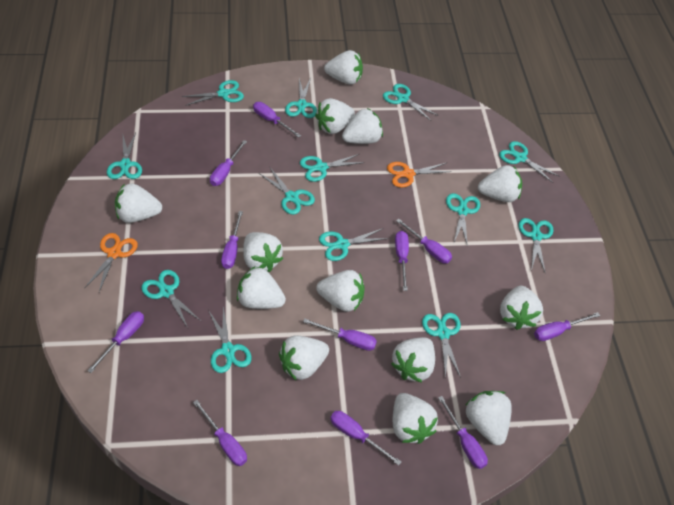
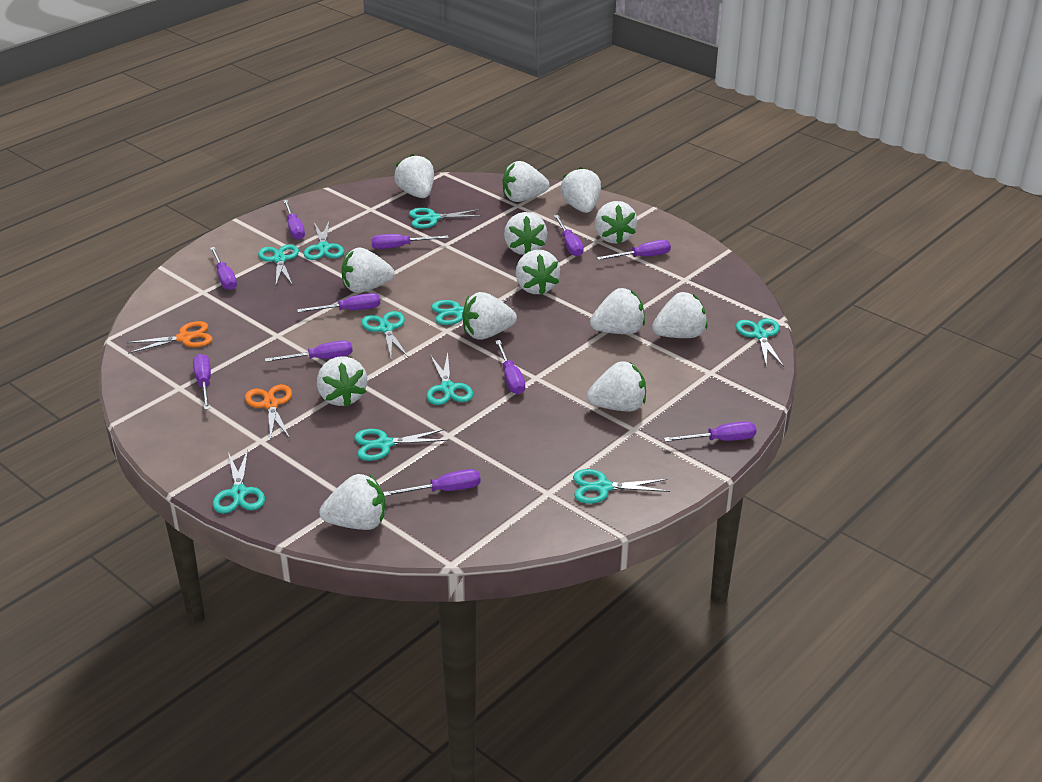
turquoise scissors: 13 -> 10

